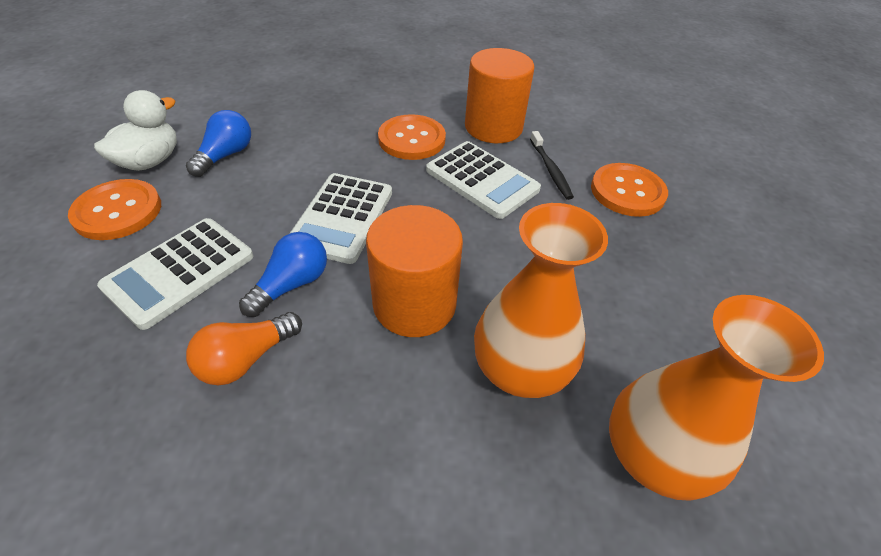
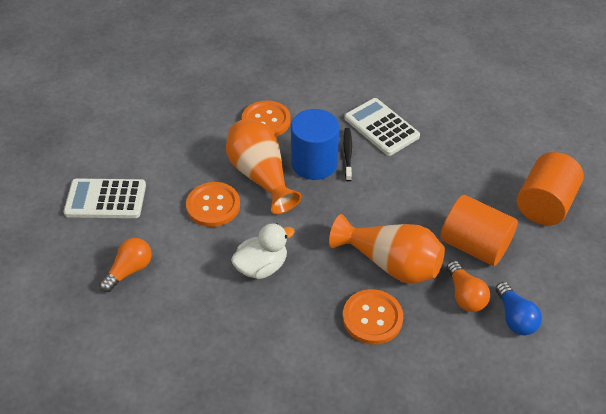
blue cylinder: 0 -> 1
blue light bulb: 2 -> 1
orange light bulb: 1 -> 2
white calculator: 3 -> 2

